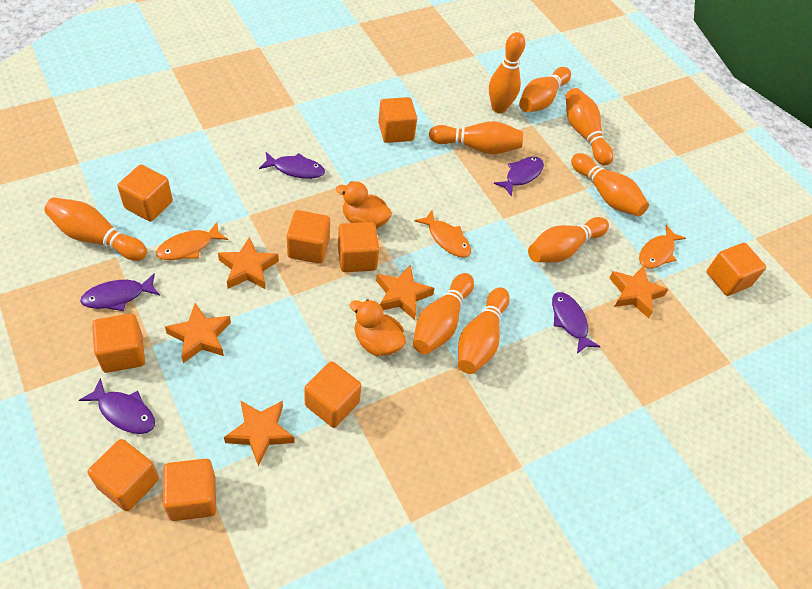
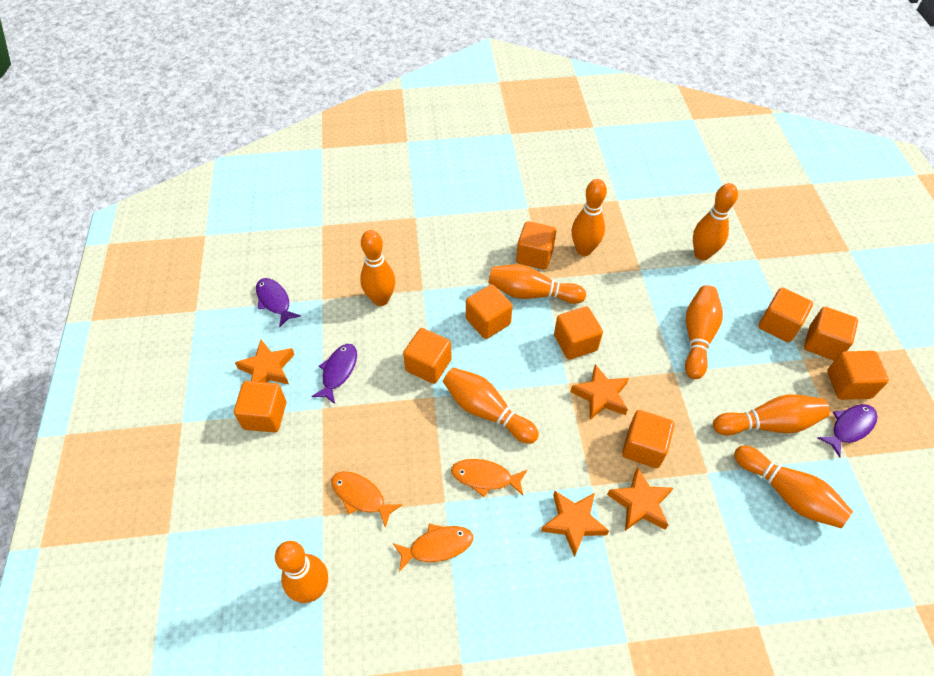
orange duck: 2 -> 0
orange star: 5 -> 4
purple fish: 5 -> 3

